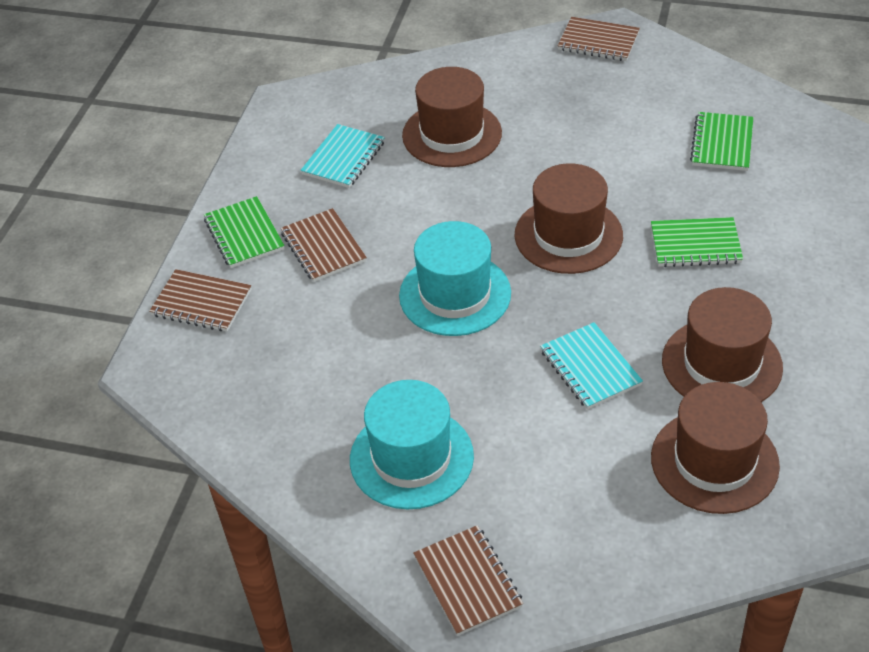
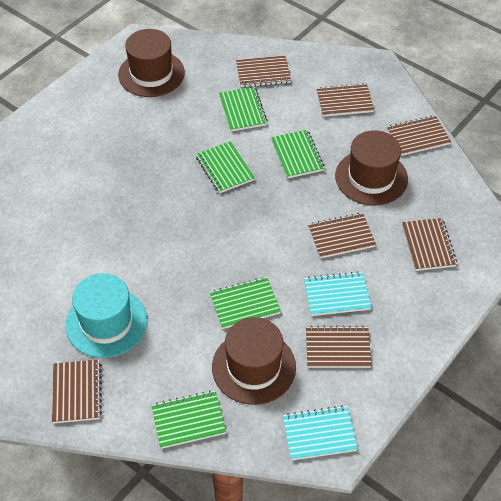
brown hat: 4 -> 3
brown notebook: 4 -> 7
green notebook: 3 -> 5
turquoise hat: 2 -> 1

